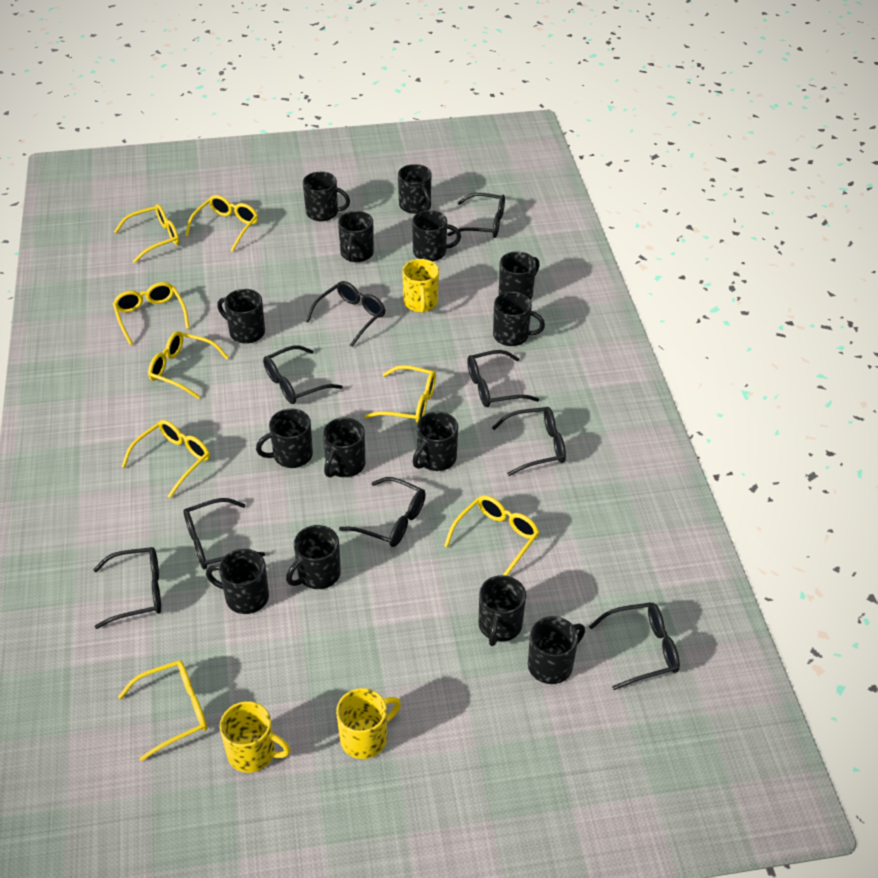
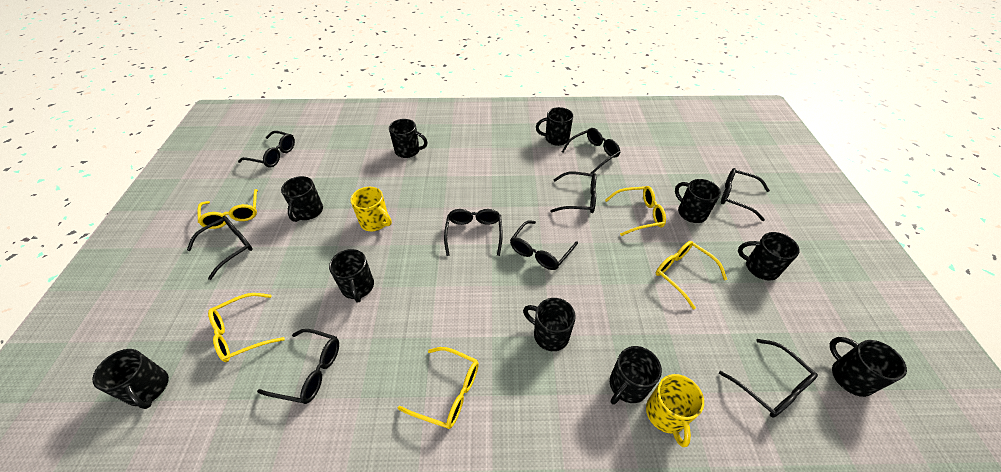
black mug: 14 -> 10
yellow glasses: 8 -> 5
yellow mug: 3 -> 2

